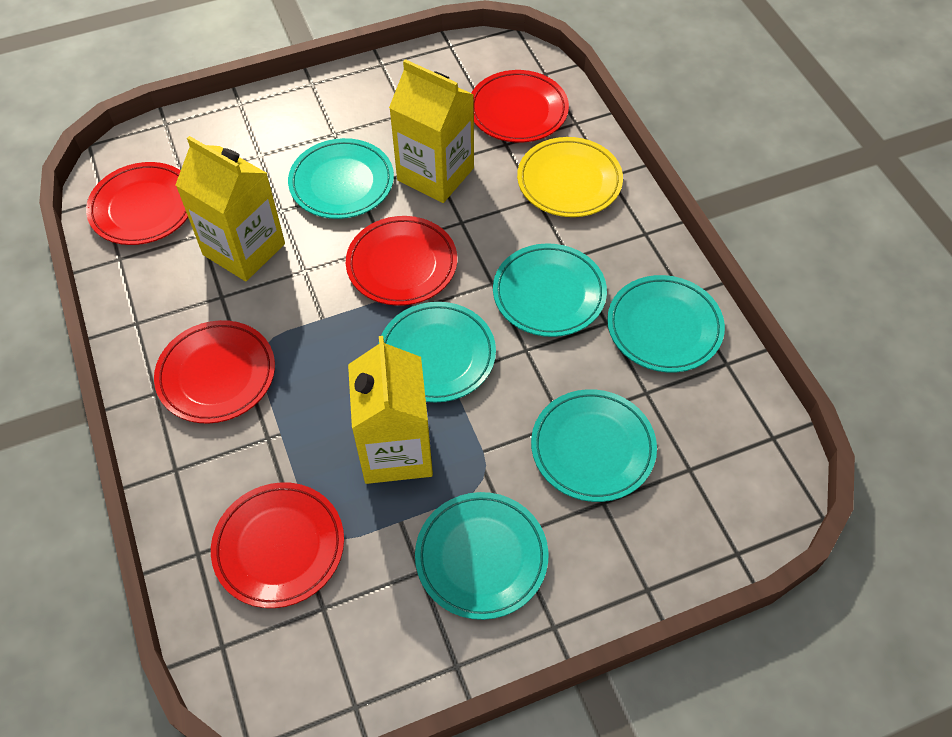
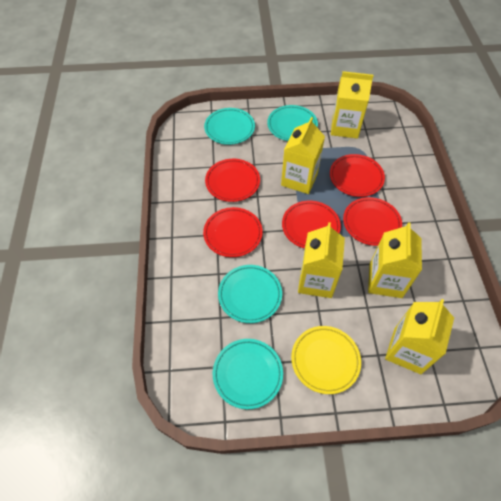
turquoise plate: 6 -> 4
yellow carton: 3 -> 5

